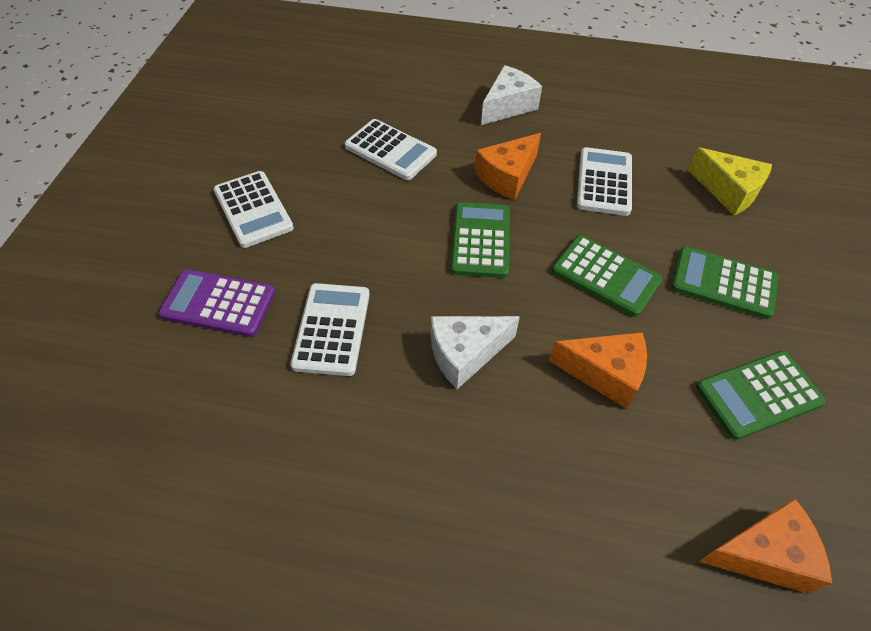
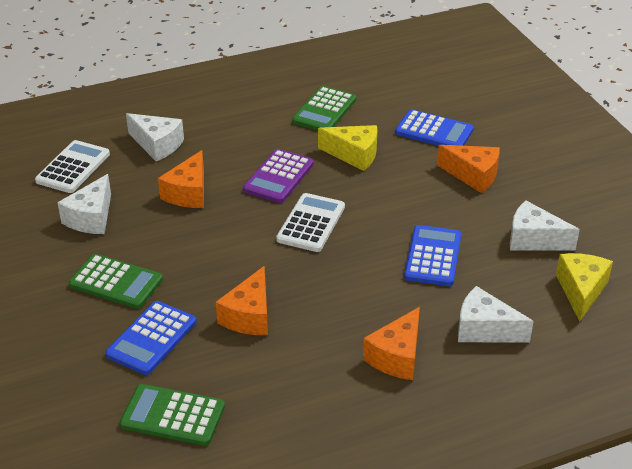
blue calculator: 0 -> 3
green calculator: 4 -> 3
orange cheese: 3 -> 4
white calculator: 4 -> 2
white cheese: 2 -> 4
yellow cheese: 1 -> 2

